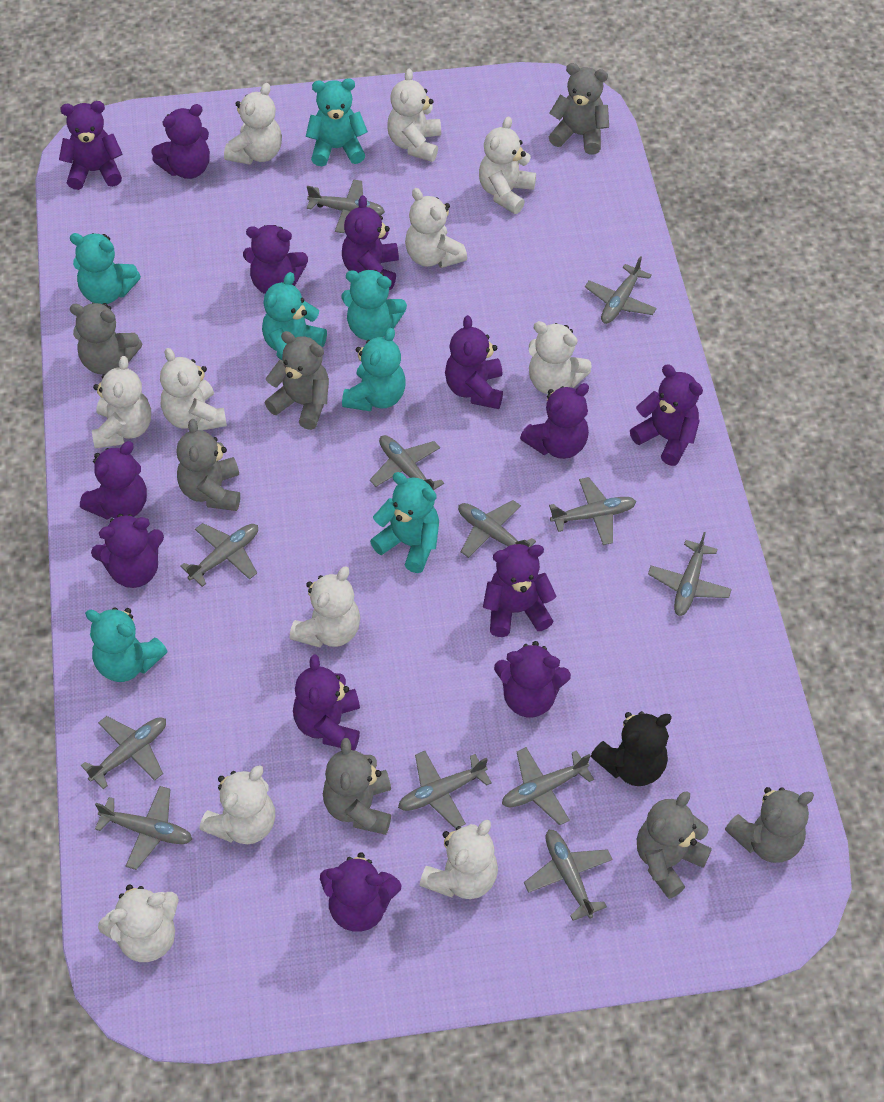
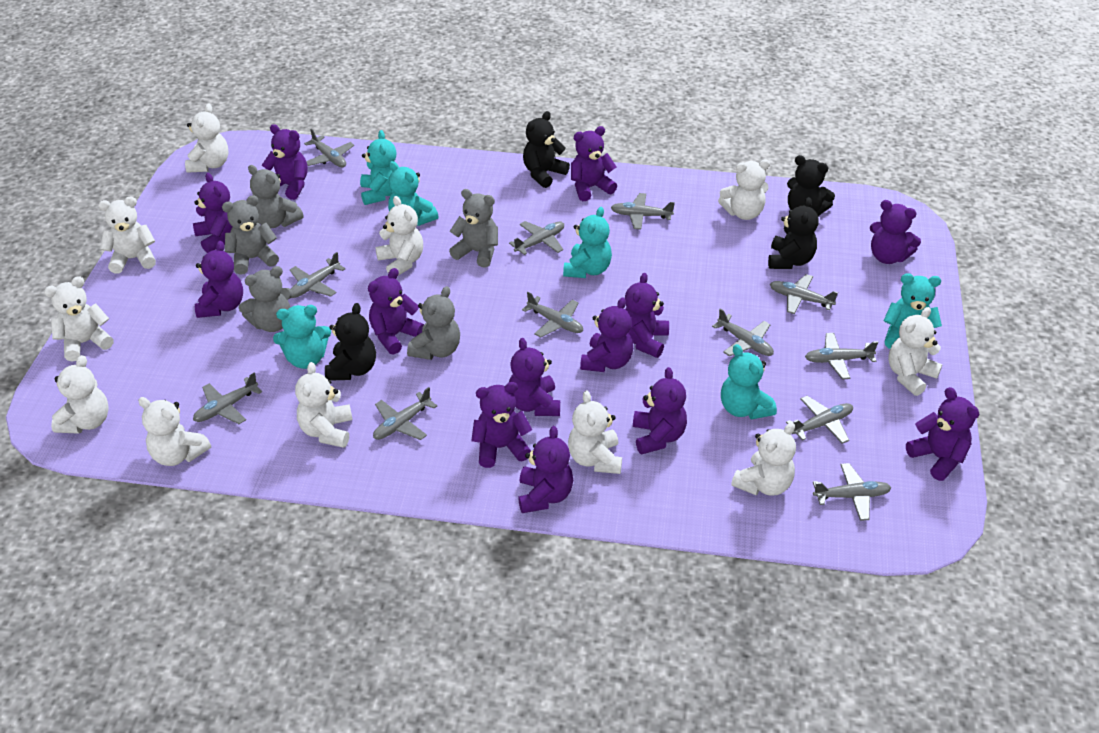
black teddy bear: 1 -> 4
grey teddy bear: 7 -> 5
turquoise teddy bear: 7 -> 6

